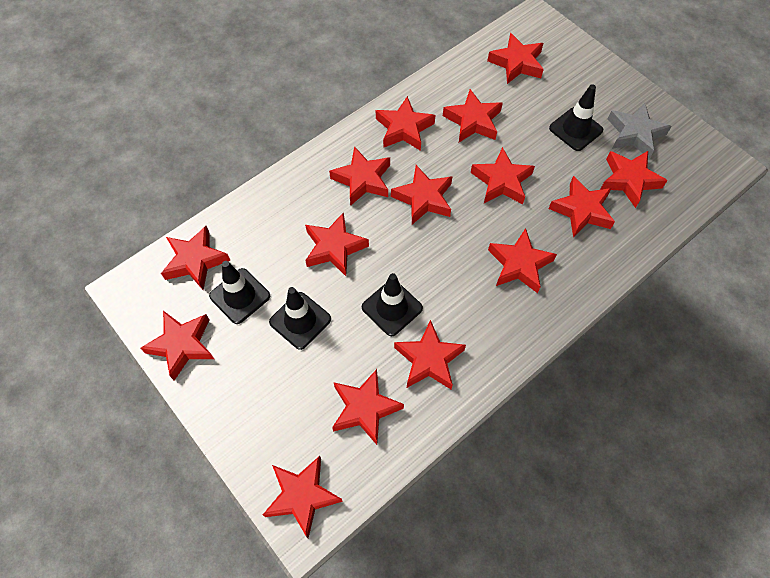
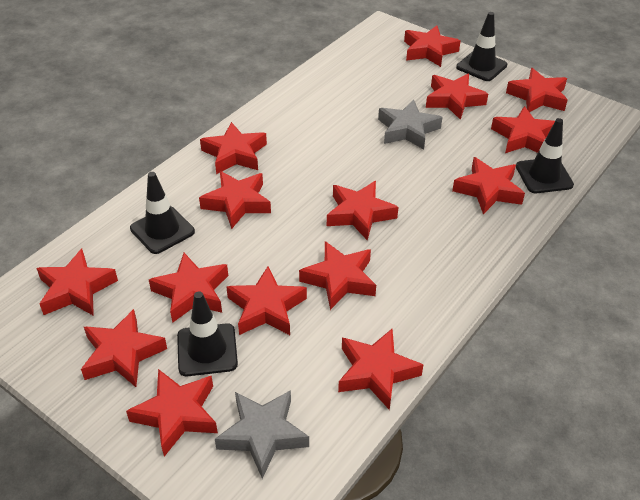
grey star: 1 -> 2

